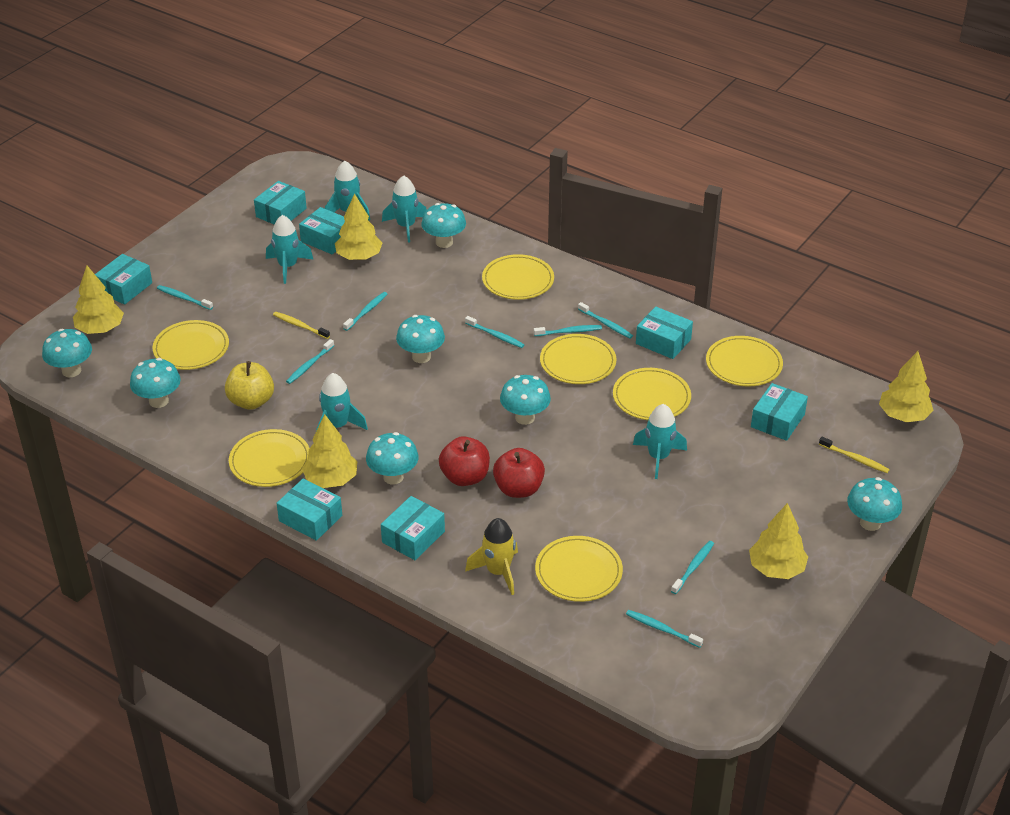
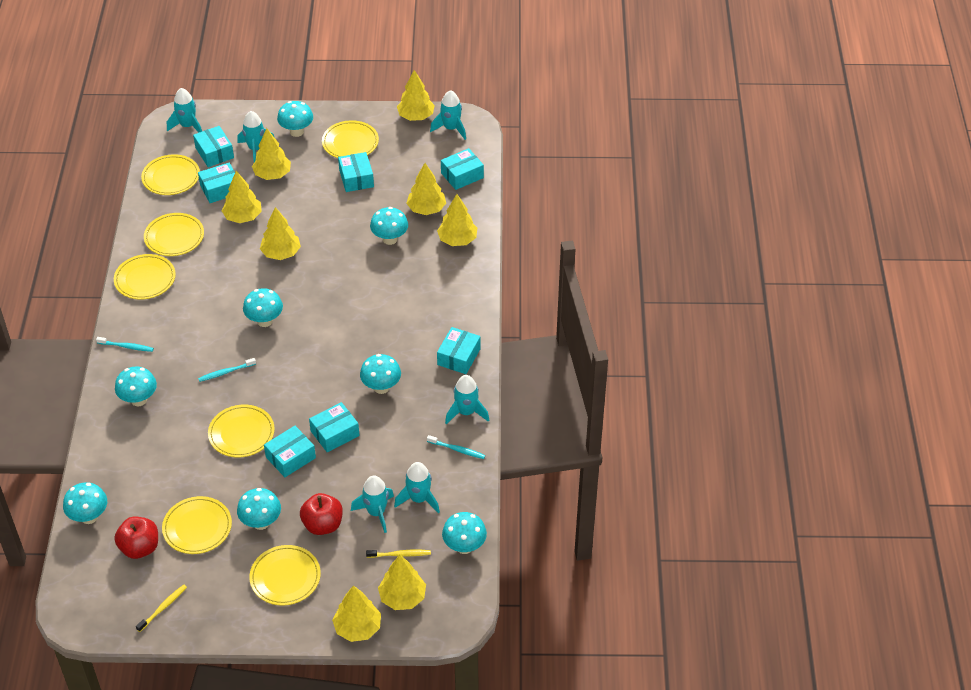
turquoise mushroom: 7 -> 8
turquoise rocket: 5 -> 6
turquoise toothbrush: 8 -> 3
yellow apple: 1 -> 0
yellow rocket: 1 -> 0
yellow tree: 5 -> 8

